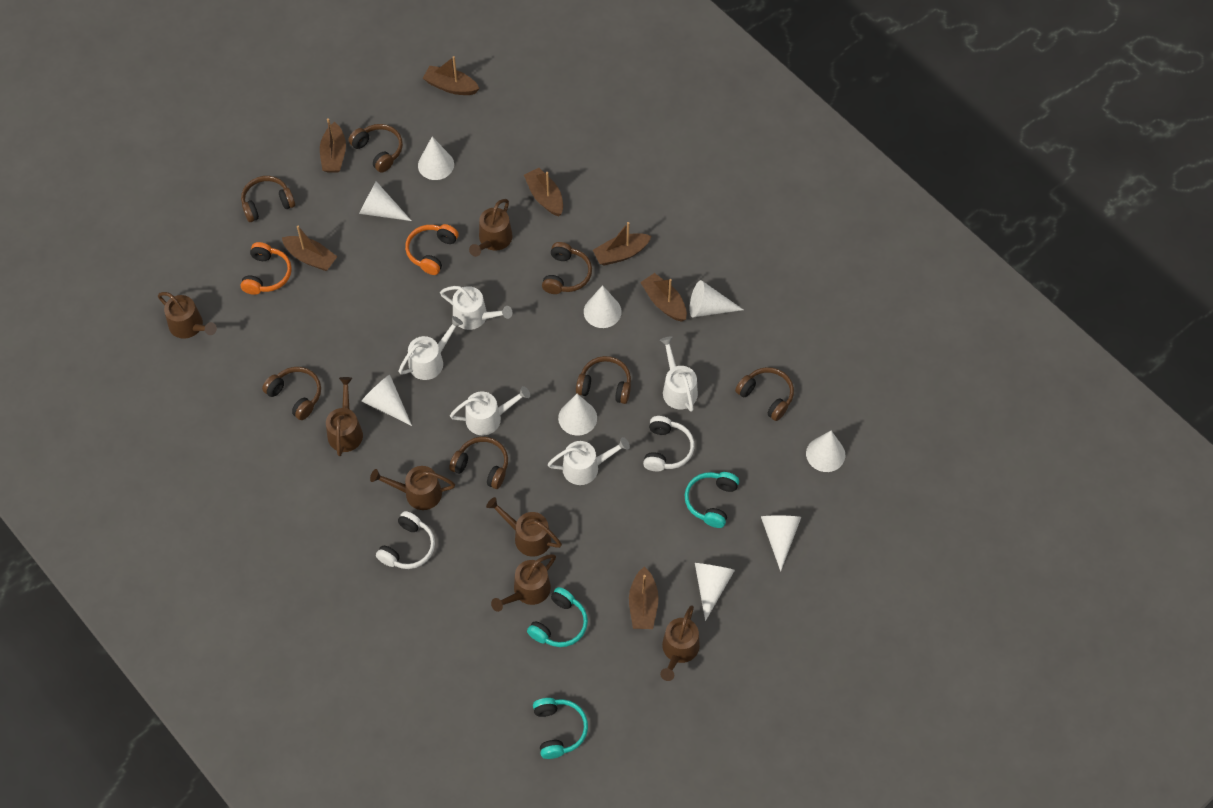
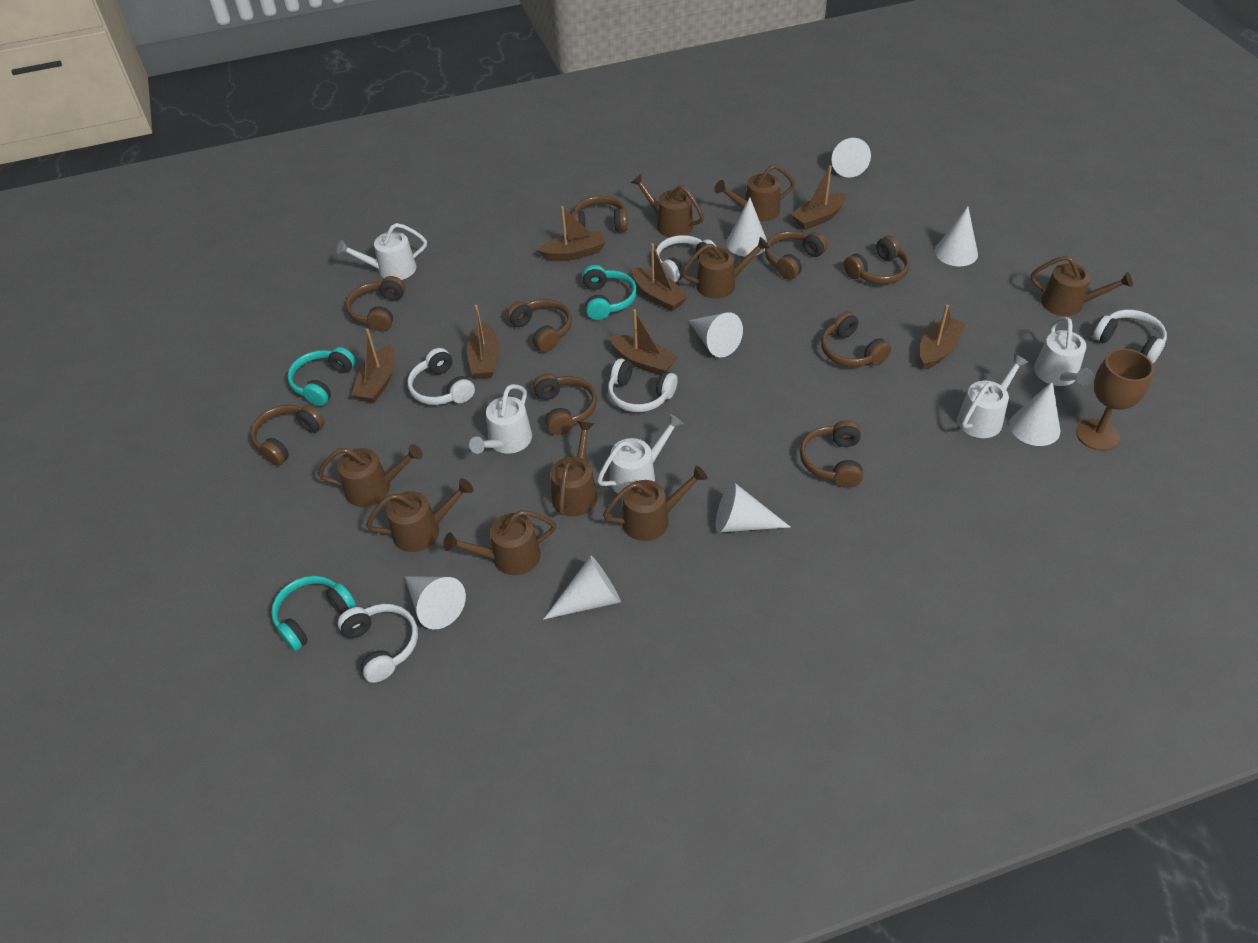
brown goblet: 0 -> 1
brown headphones: 7 -> 9
brown watering can: 7 -> 9
orange headphones: 2 -> 0
white cone: 9 -> 8
white headphones: 2 -> 5

